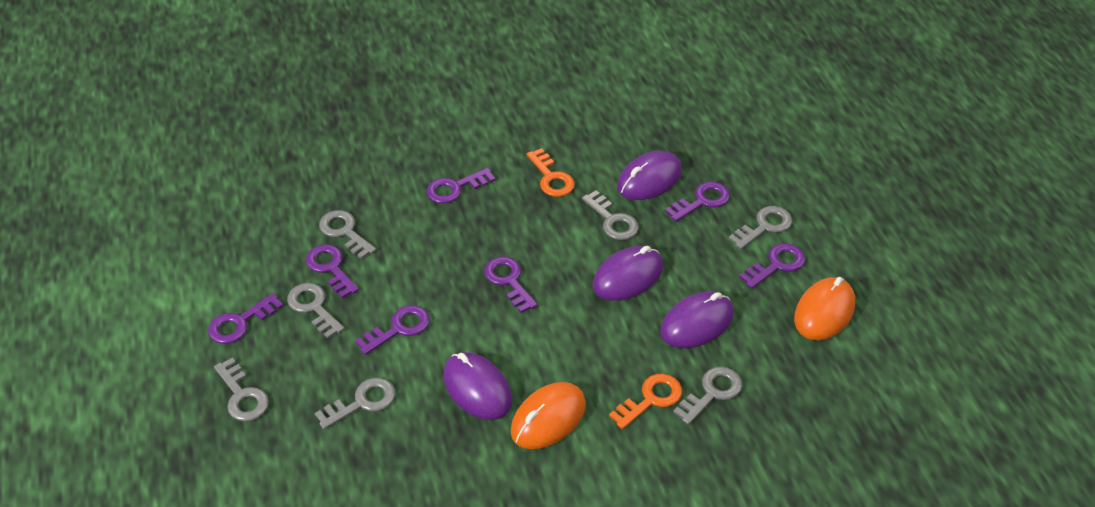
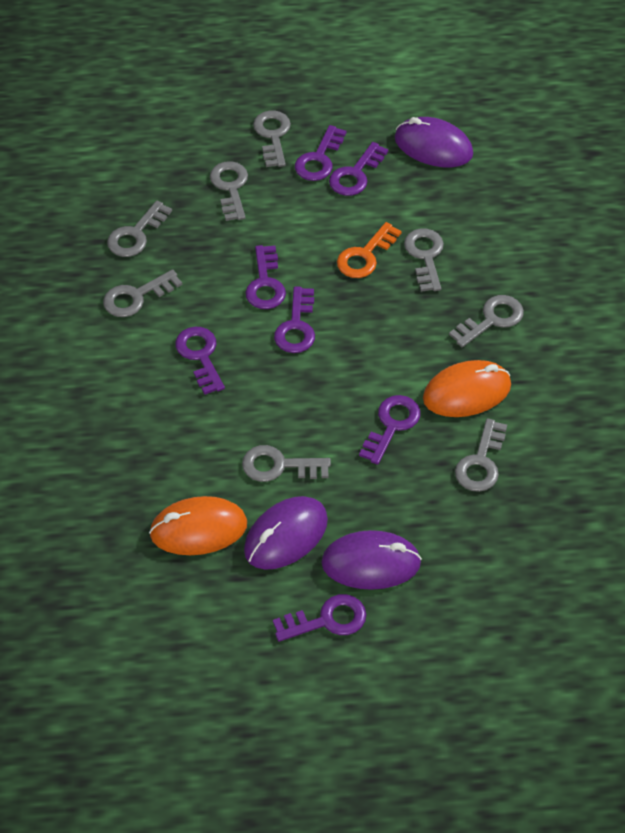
grey key: 7 -> 8
orange key: 2 -> 1
purple mouse: 4 -> 3

